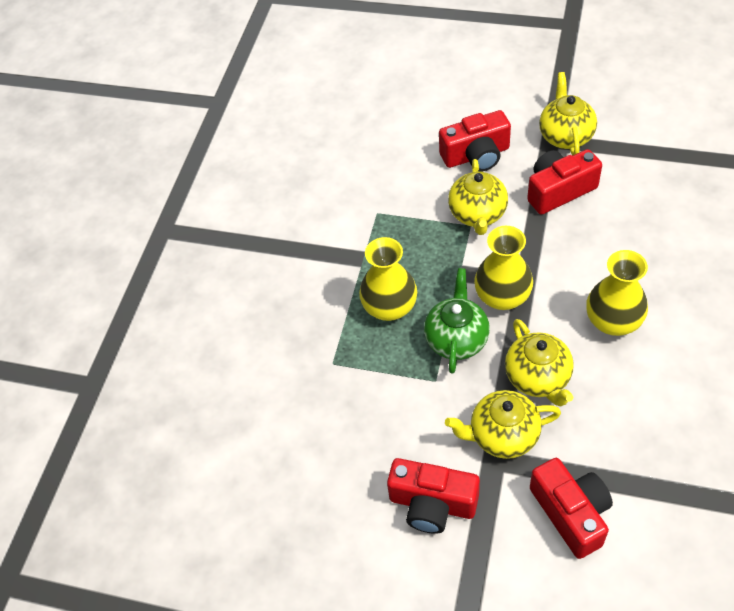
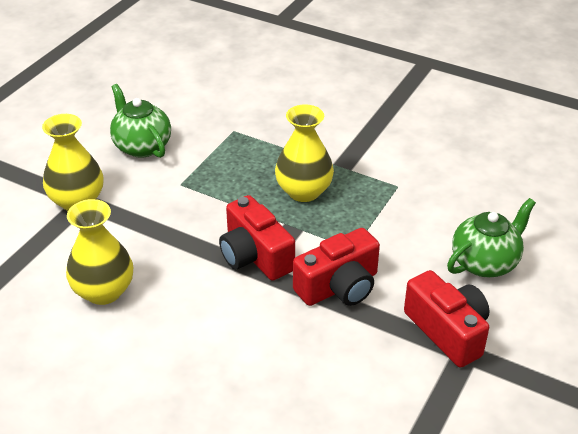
green teapot: 1 -> 2
red camera: 4 -> 3
yellow teapot: 4 -> 0

